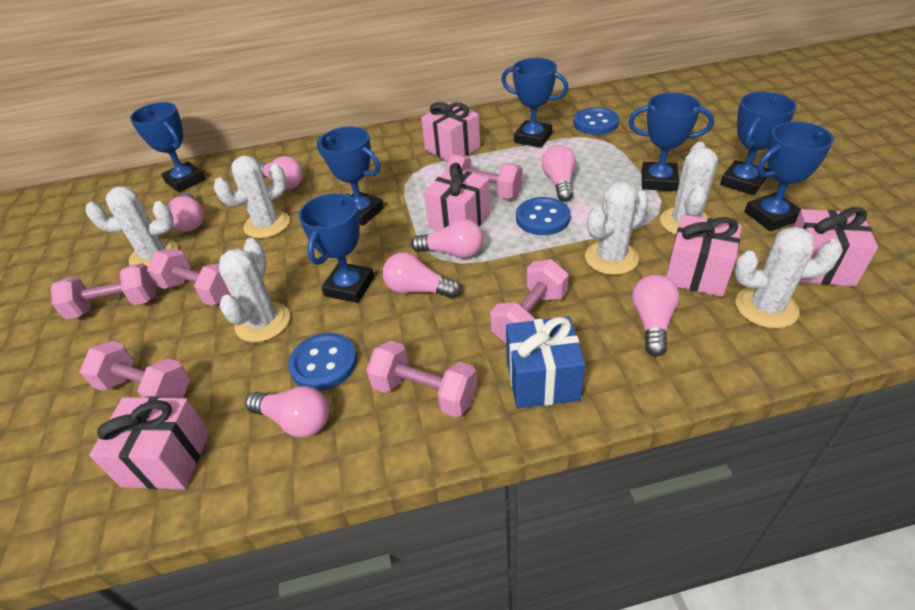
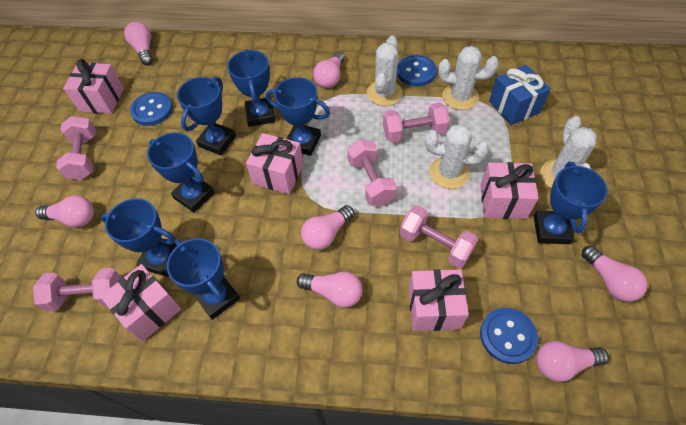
pink dumbbell: 6 -> 5
white cactus: 6 -> 4

